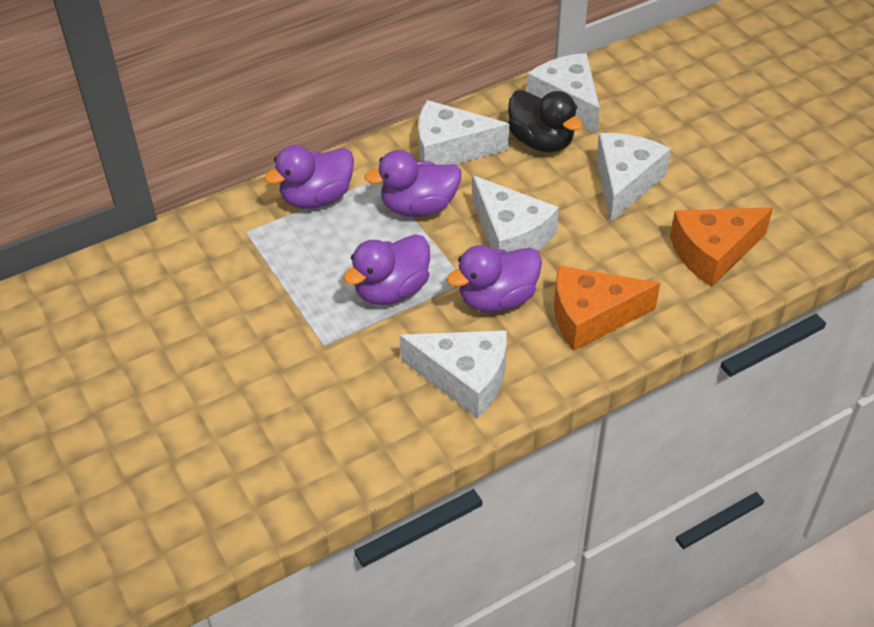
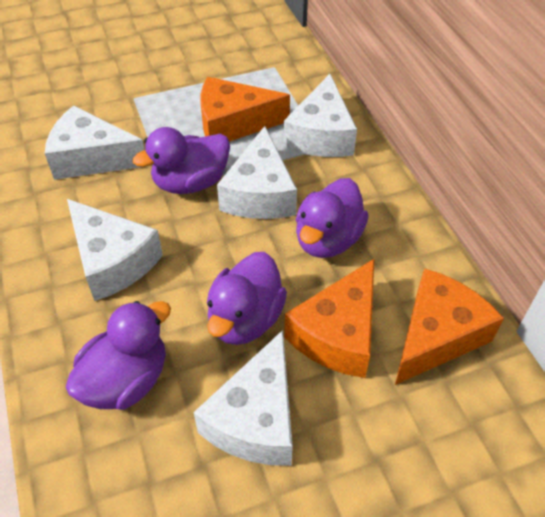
black duck: 1 -> 0
orange cheese: 2 -> 3

